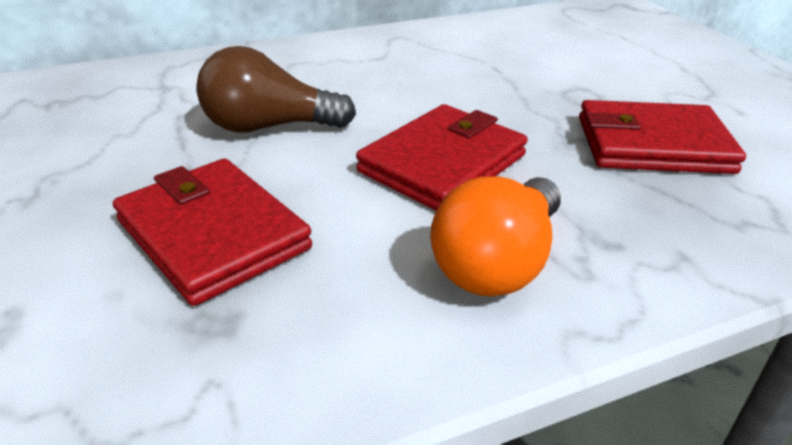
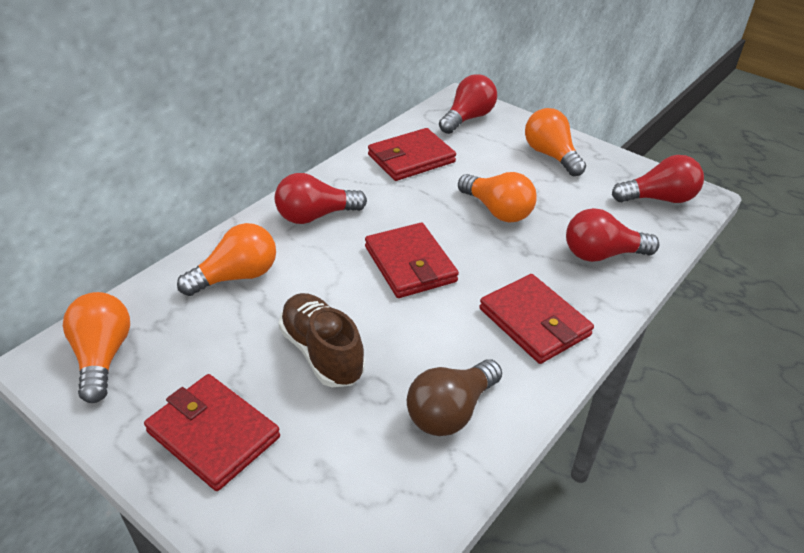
brown shoe: 0 -> 1
orange light bulb: 1 -> 4
red light bulb: 0 -> 4
red wallet: 3 -> 4

